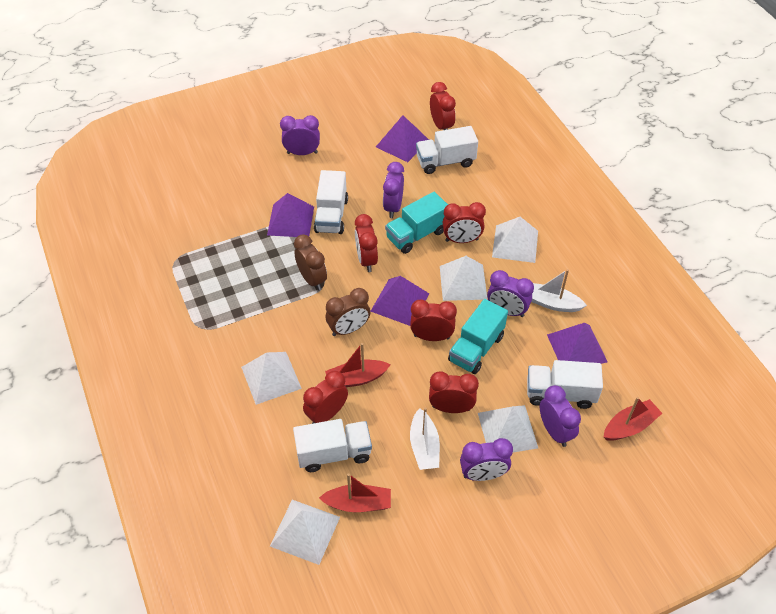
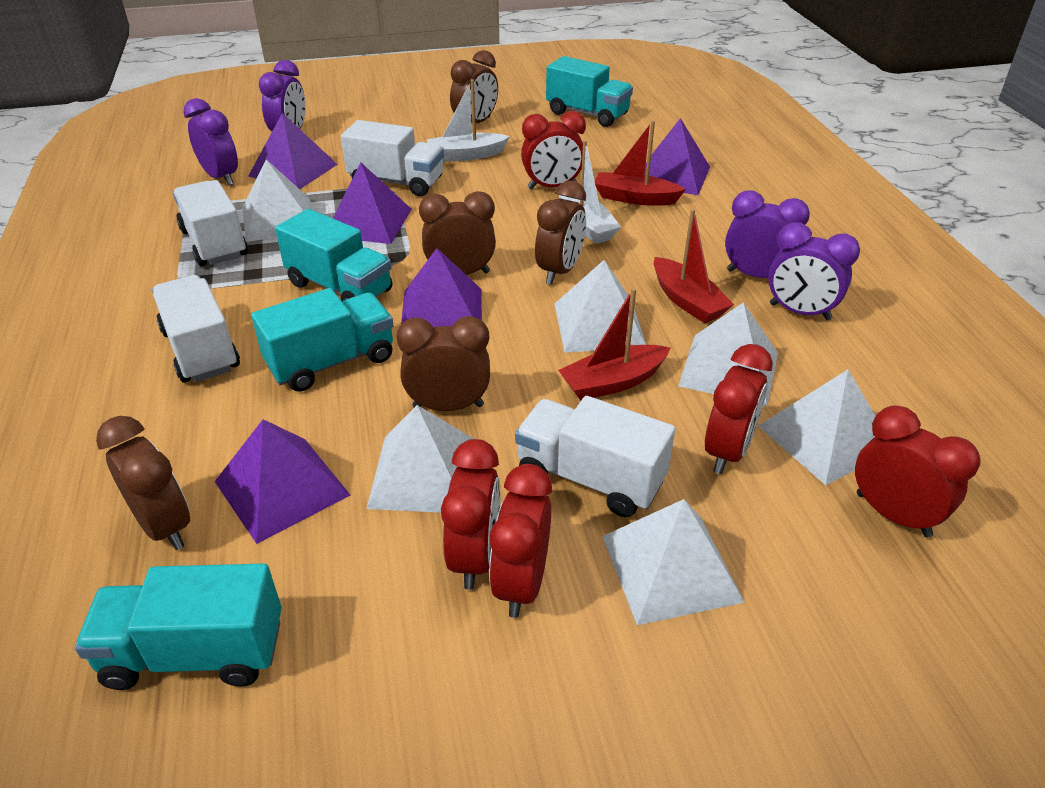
brown clock: 2 -> 5
purple clock: 5 -> 4
purple pyramid: 4 -> 5
red clock: 6 -> 5
turquoise truck: 2 -> 4
white pyramid: 5 -> 6

